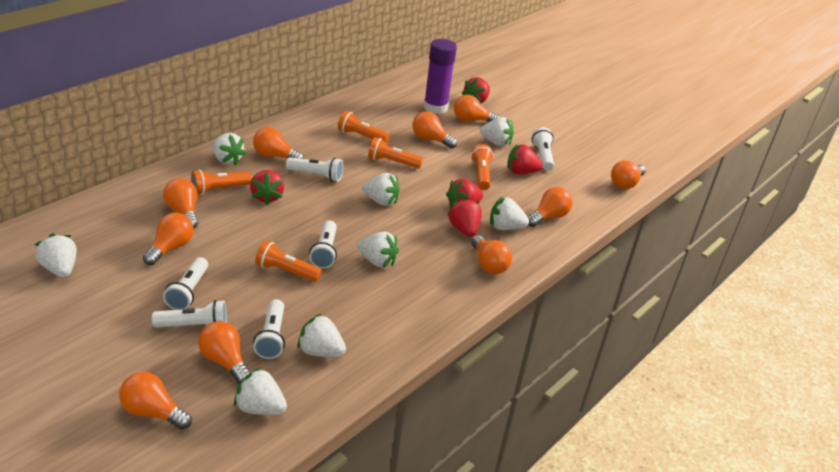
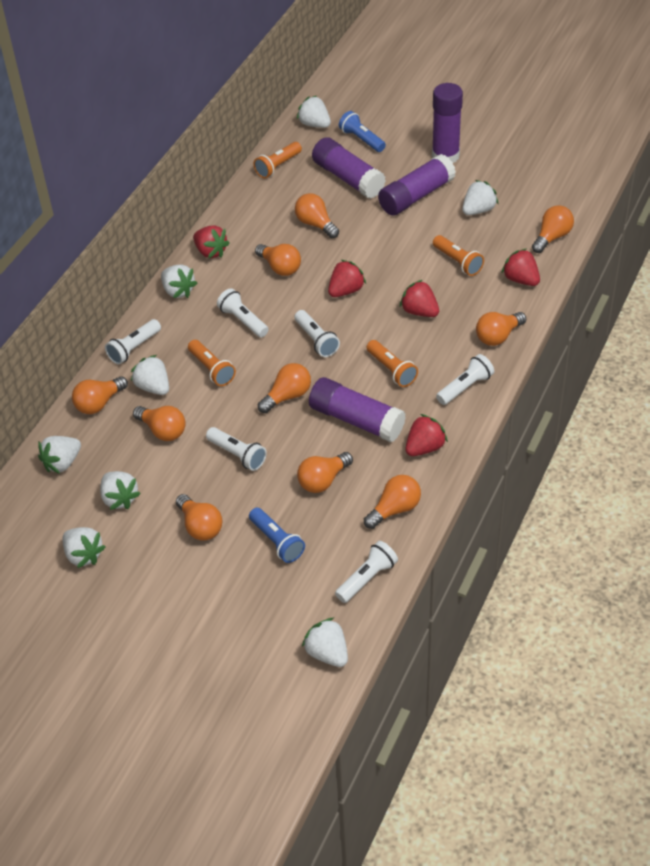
blue flashlight: 0 -> 2
orange flashlight: 5 -> 4
purple glue stick: 1 -> 4

